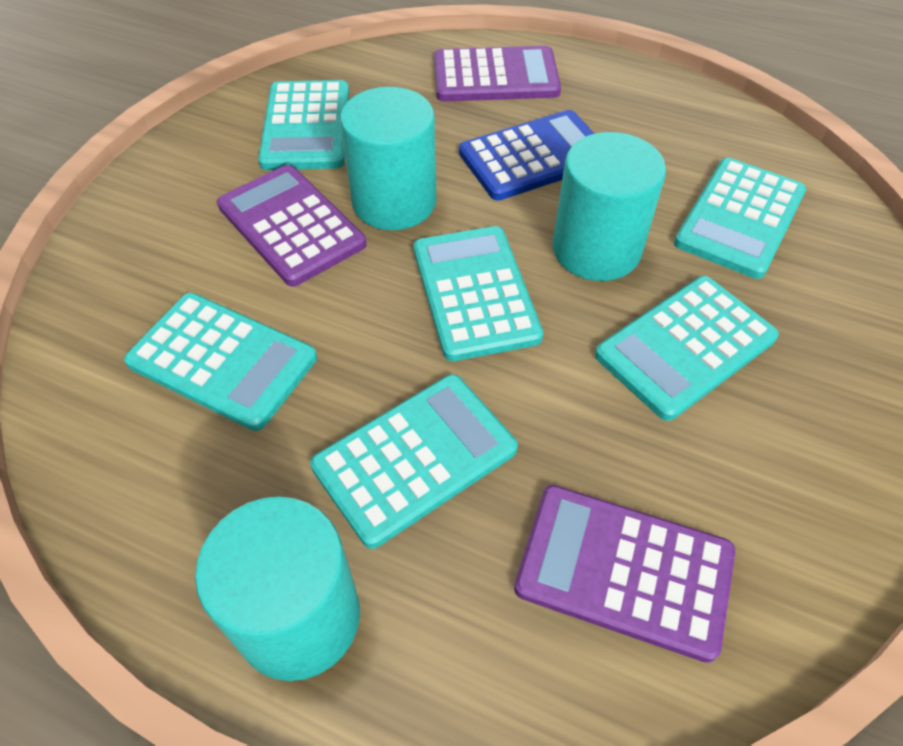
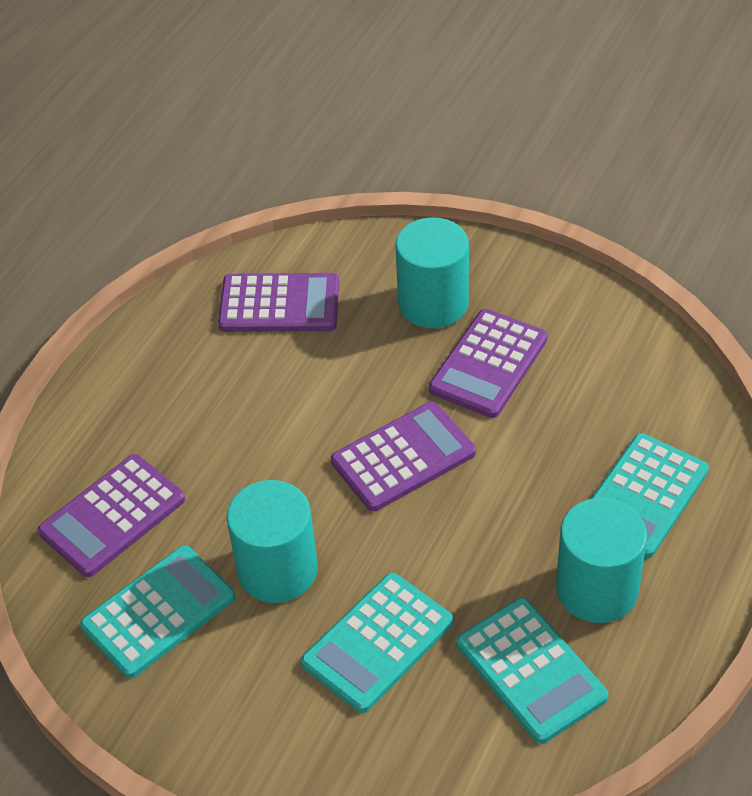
blue calculator: 1 -> 0
purple calculator: 3 -> 4
turquoise calculator: 6 -> 4

